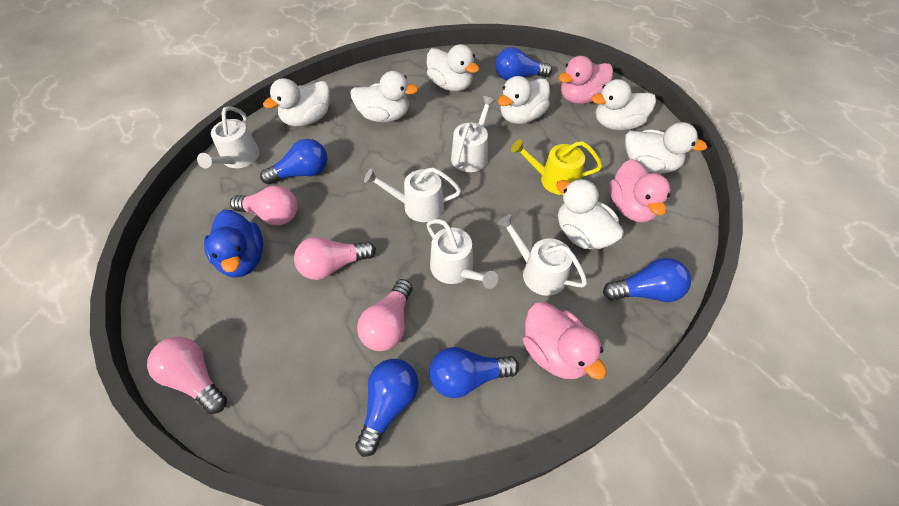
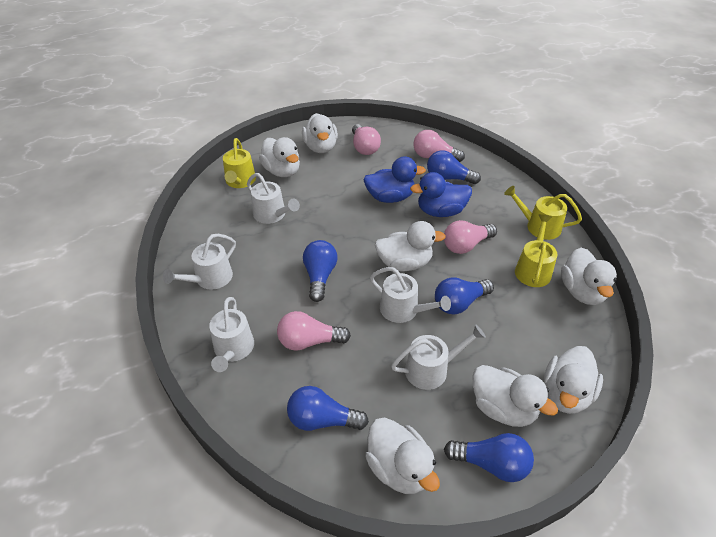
blue duck: 1 -> 2
pink duck: 3 -> 0
yellow watering can: 1 -> 3

